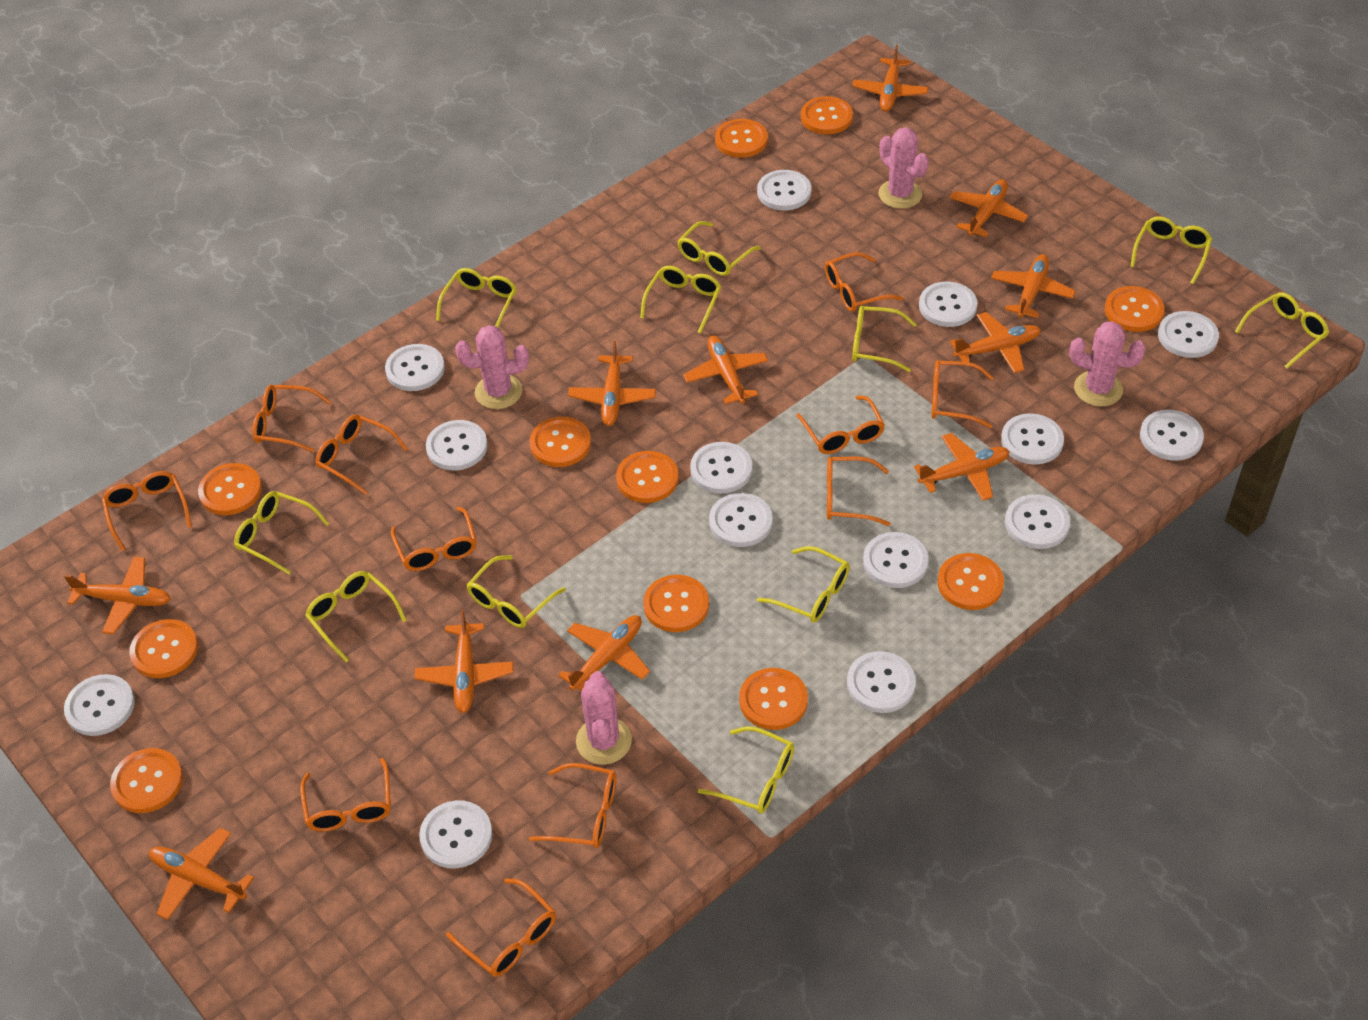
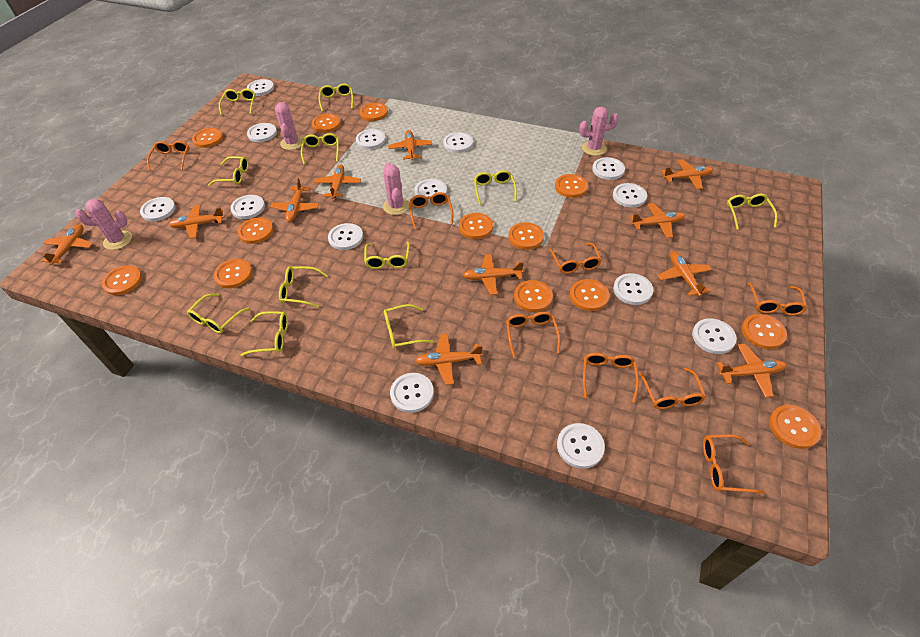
orange button: 11 -> 13
orange glasses: 11 -> 8

